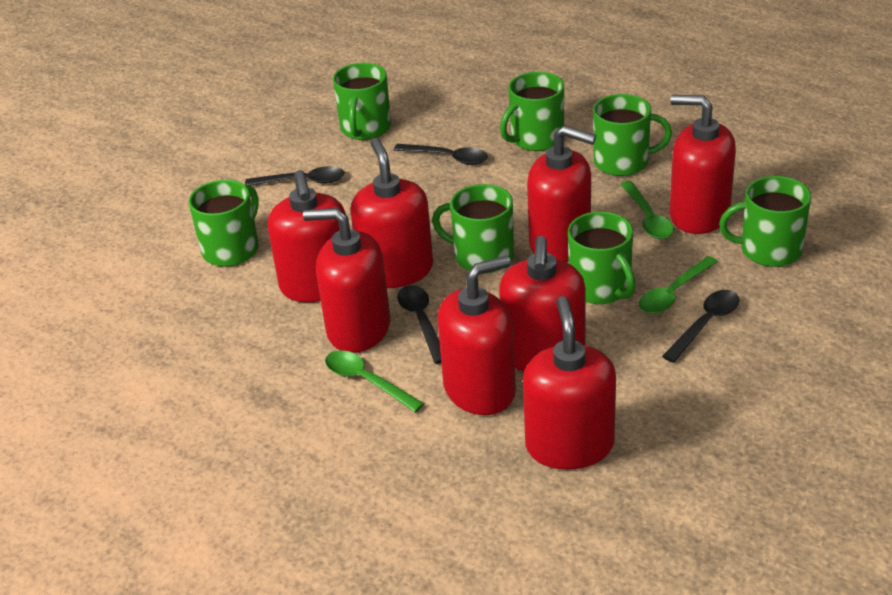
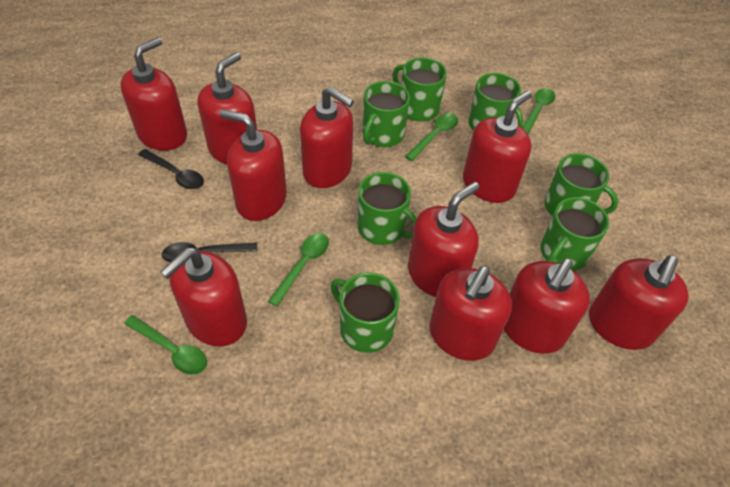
black spoon: 4 -> 2
green spoon: 3 -> 4
red soap dispenser: 8 -> 10

